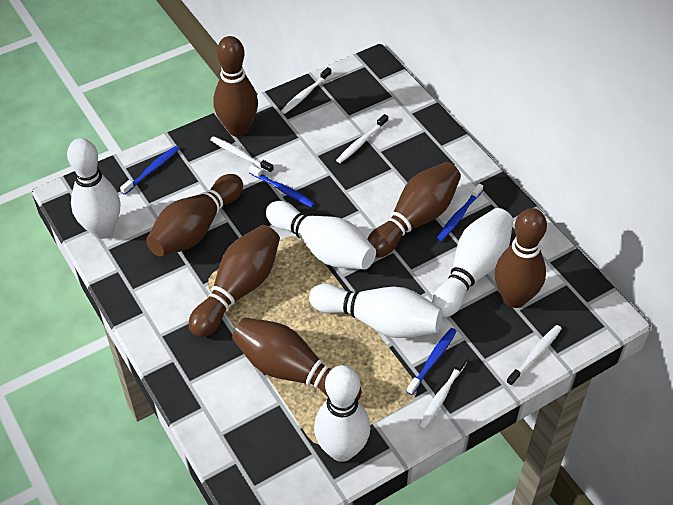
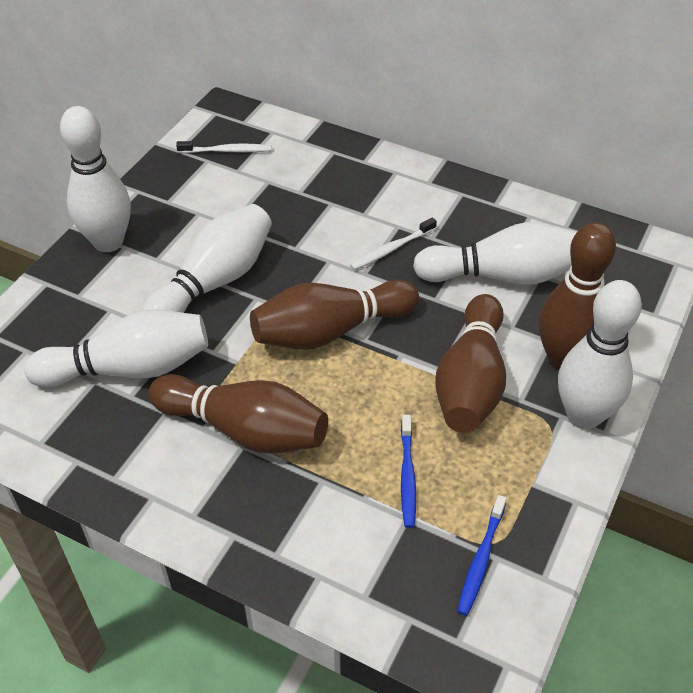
blue toothbrush: 4 -> 2
brown bowling pin: 6 -> 4
white toothbrush: 5 -> 2

